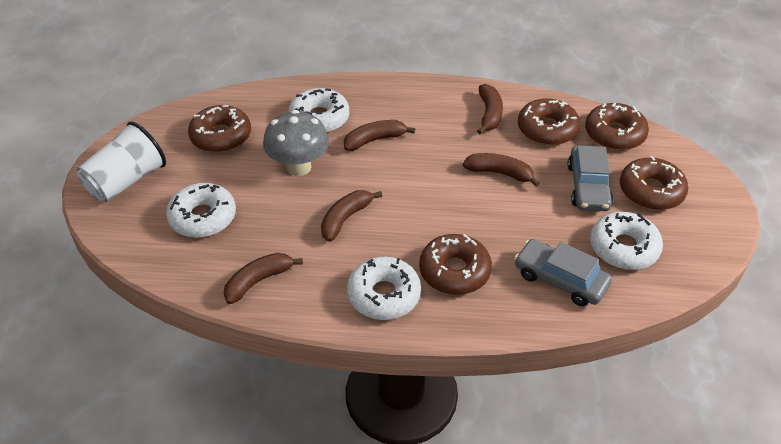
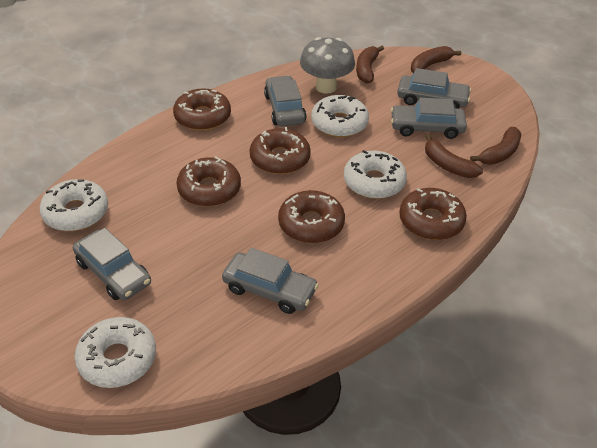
brown banana: 5 -> 4
grey car: 2 -> 5
white cup: 1 -> 0

